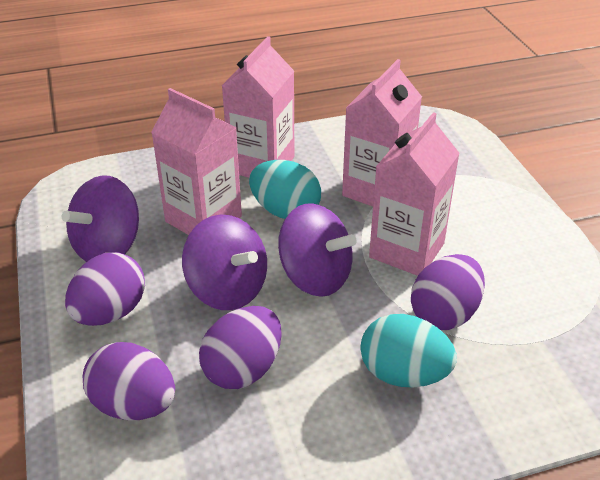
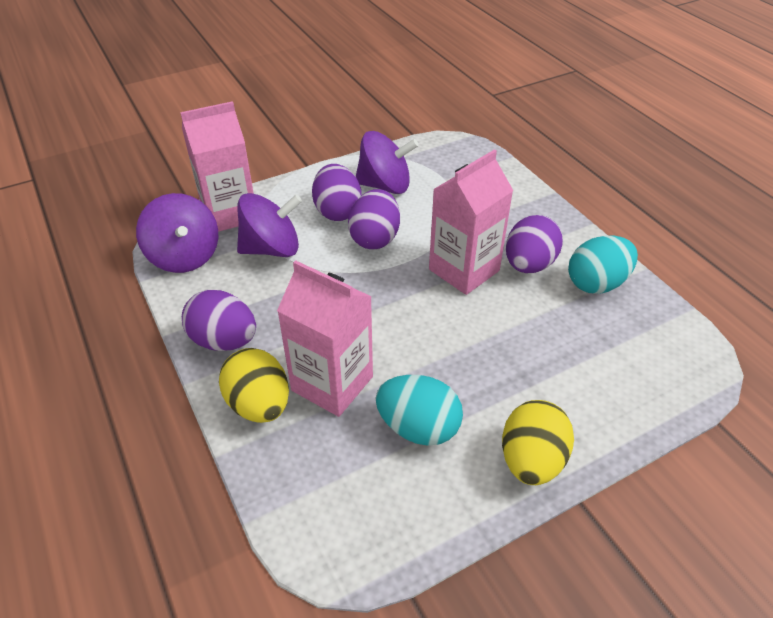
pink carton: 4 -> 3
yellow egg: 0 -> 2

